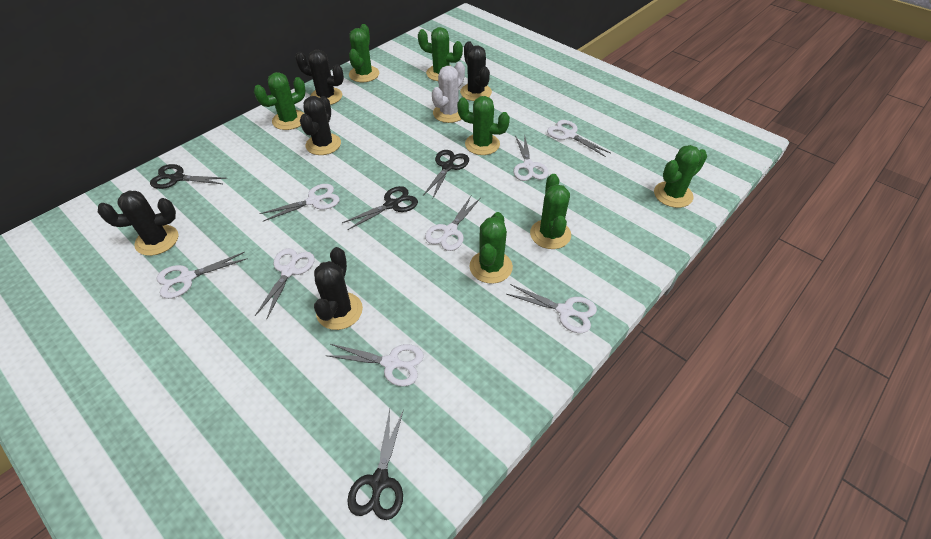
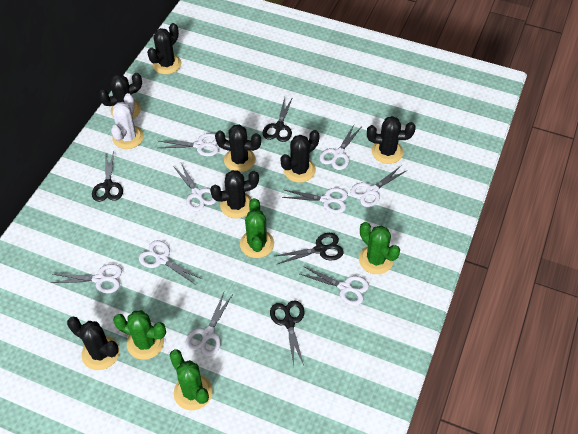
black cactus: 5 -> 7
green cactus: 7 -> 4
white scissors: 8 -> 9

